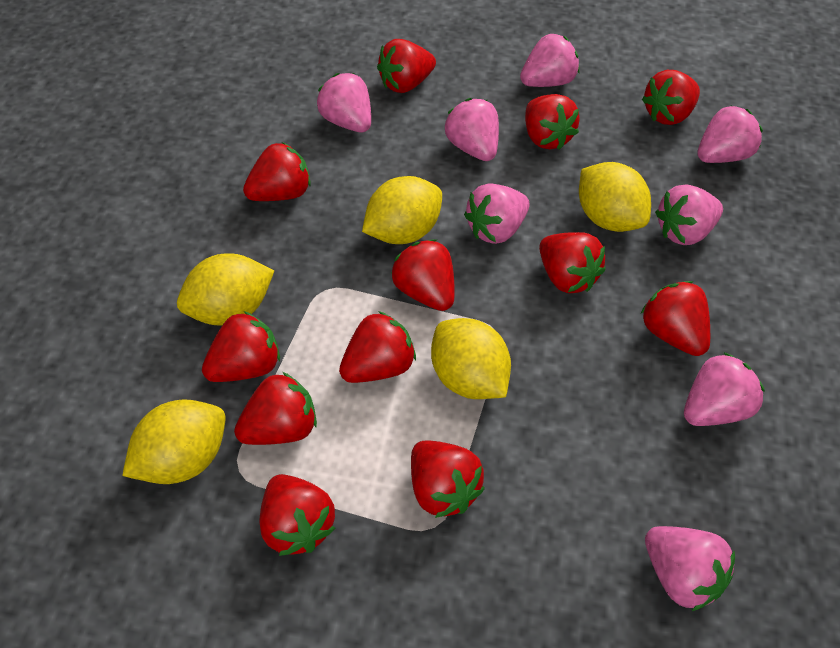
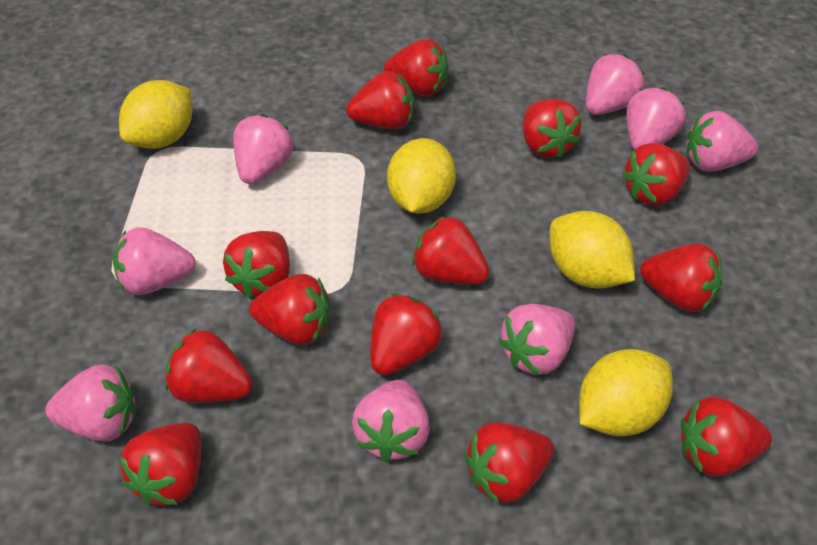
red strawberry: 12 -> 13
yellow lemon: 5 -> 4

